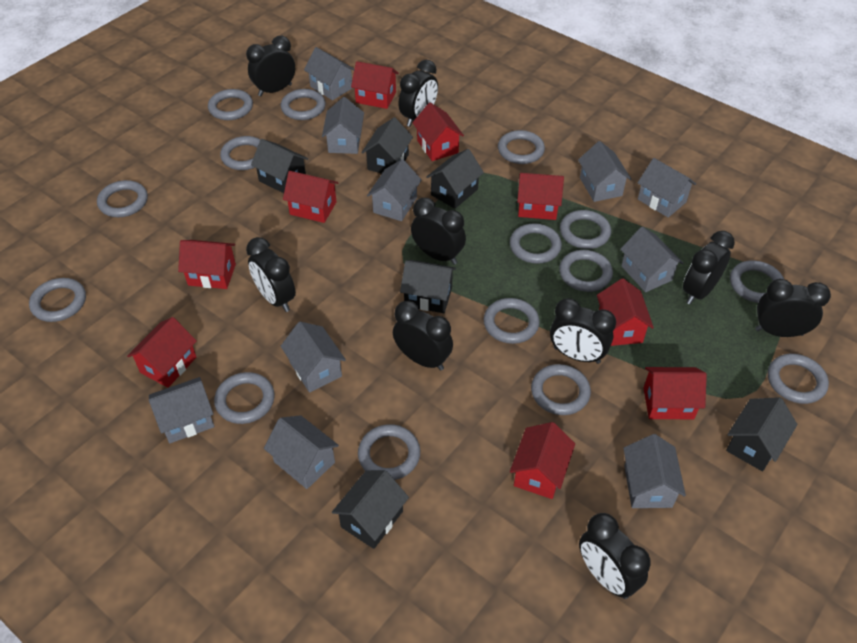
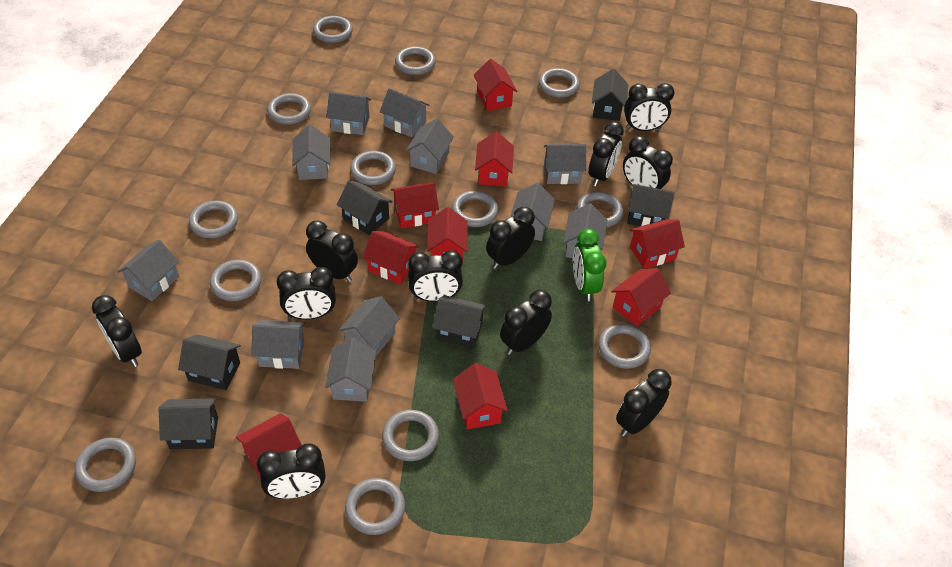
black clock: 9 -> 11
green clock: 0 -> 1
grey house: 10 -> 11
grey ring: 15 -> 13

